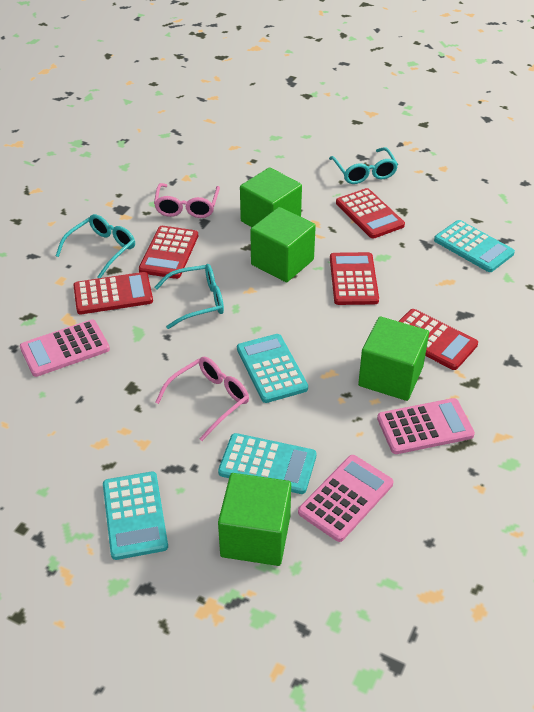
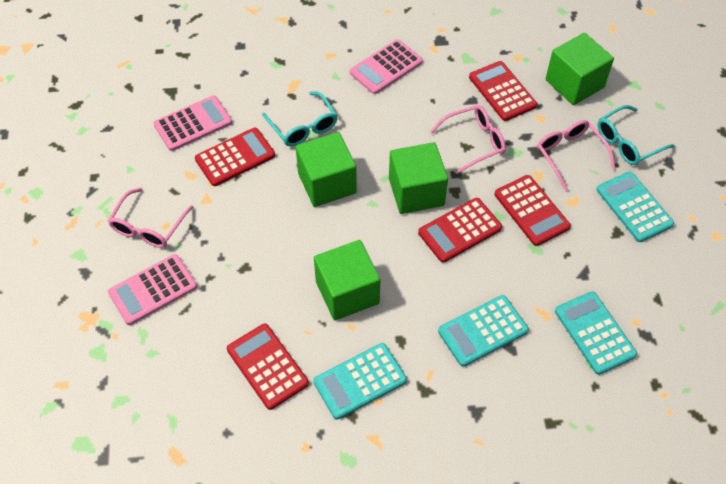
pink glasses: 2 -> 3
turquoise glasses: 3 -> 2

